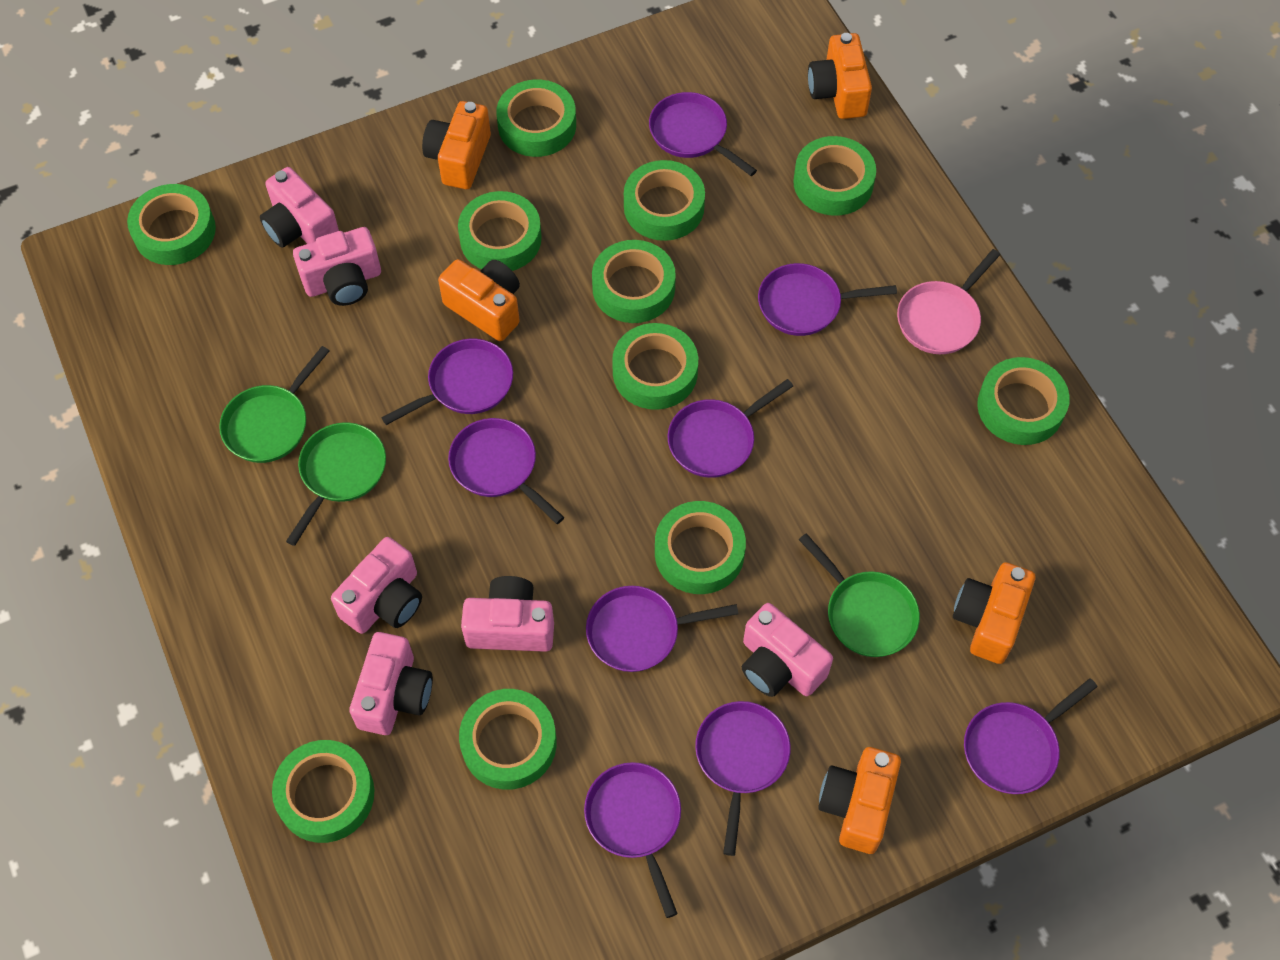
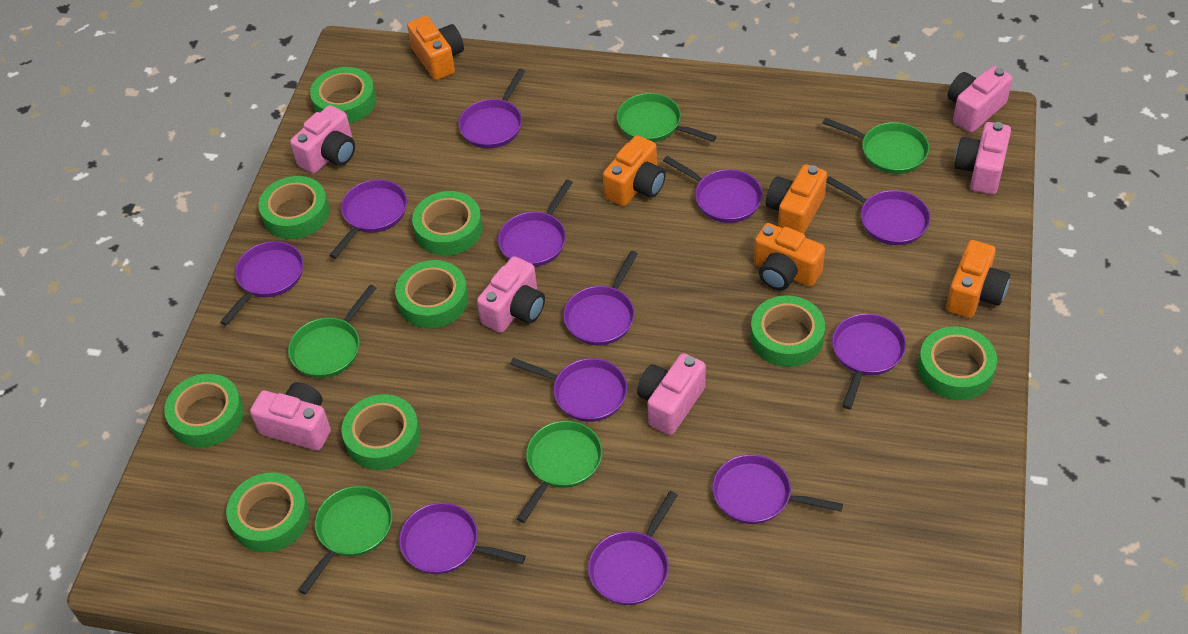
green pan: 3 -> 5
green tape: 11 -> 9
pink pan: 1 -> 0
purple pan: 9 -> 12

